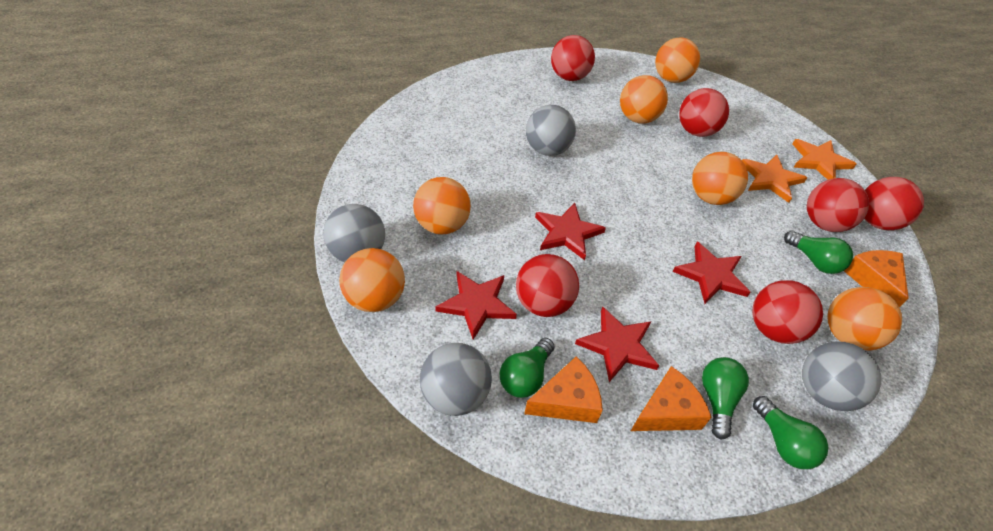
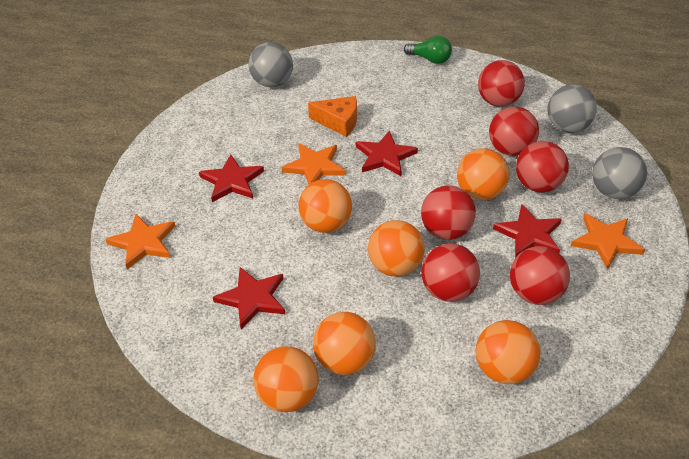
green light bulb: 4 -> 1
grey ball: 4 -> 3
orange cheese: 3 -> 1
orange star: 2 -> 3

